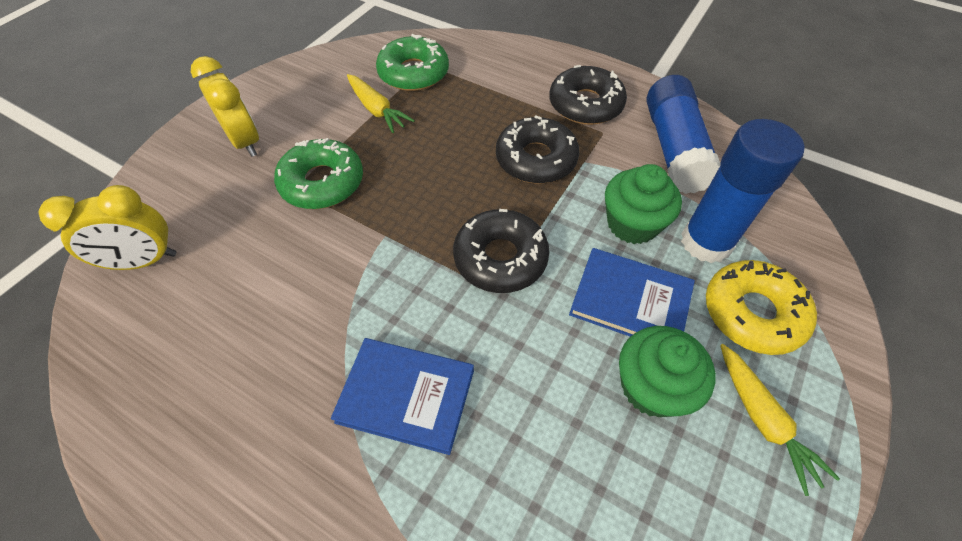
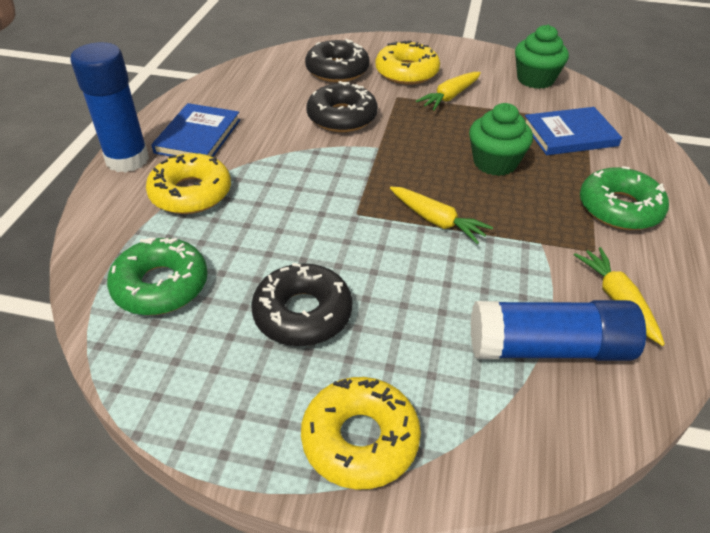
yellow carrot: 2 -> 3
yellow clock: 2 -> 0
yellow donut: 1 -> 3

